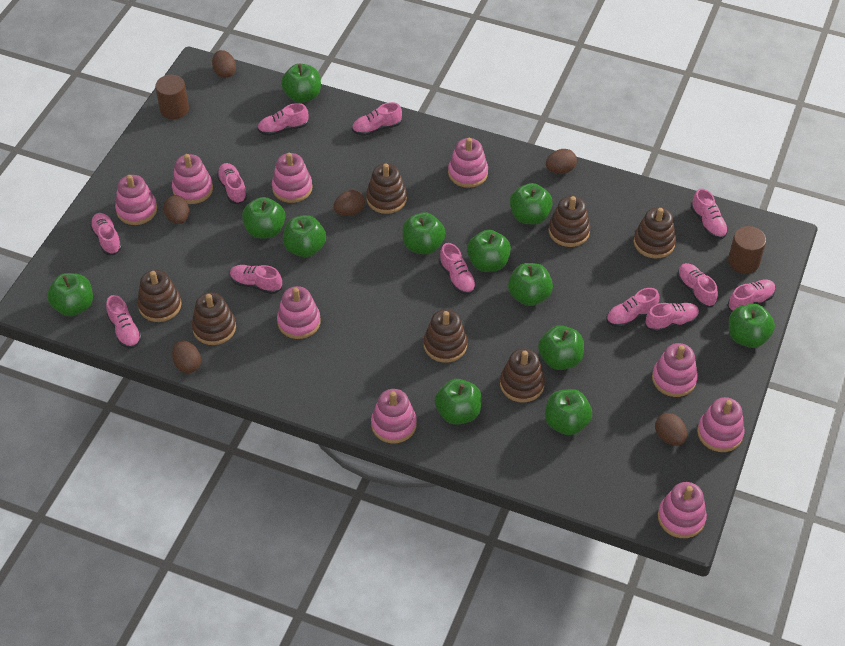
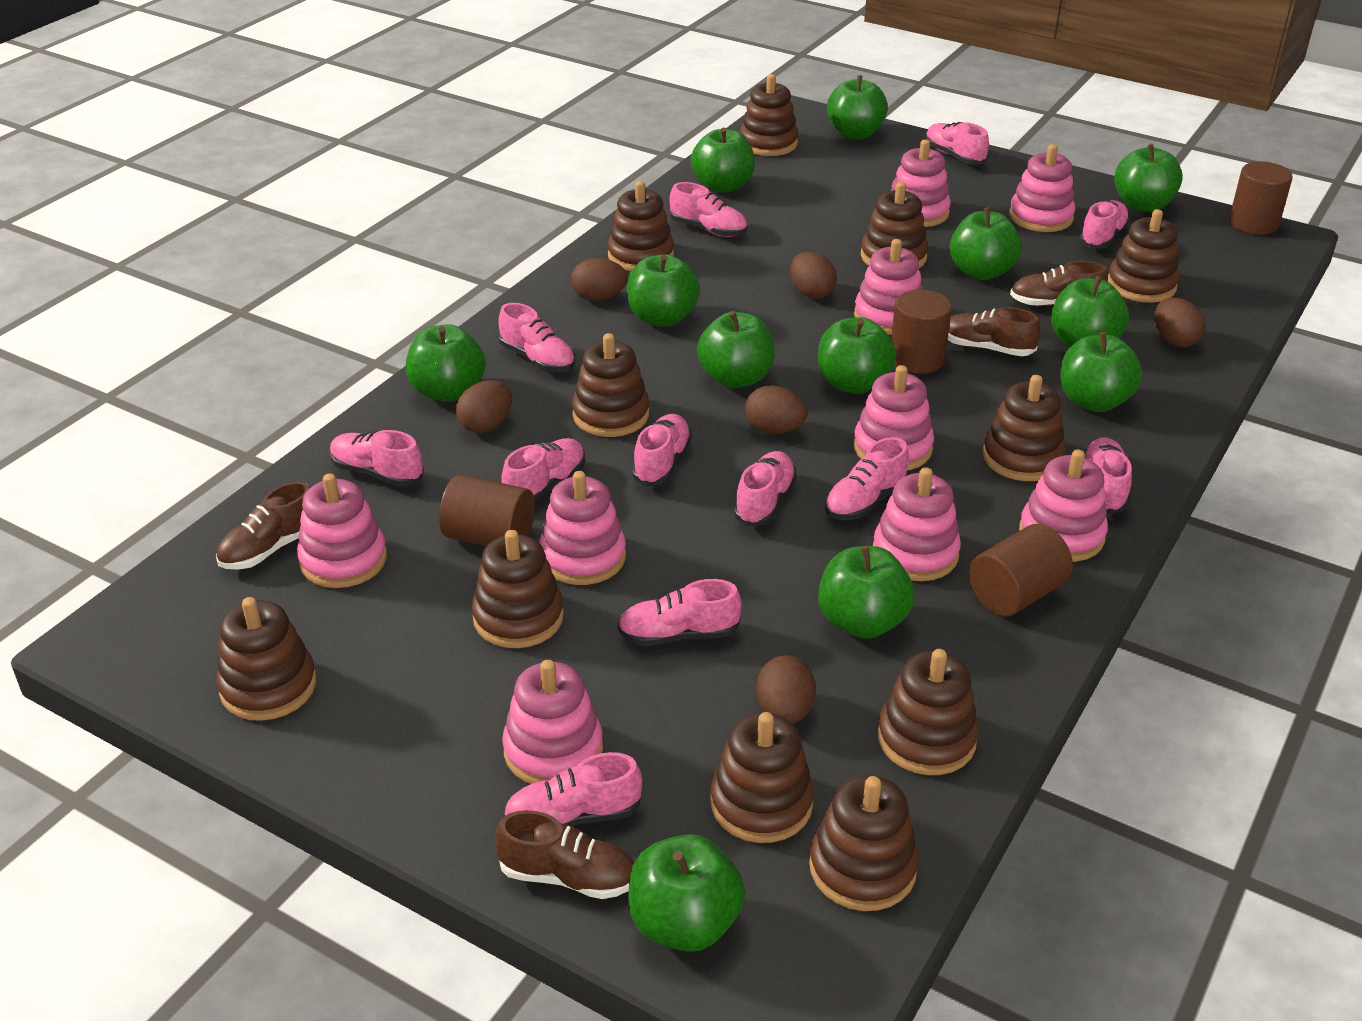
brown cylinder: 2 -> 4
brown shoe: 0 -> 4
brown stacking toy: 7 -> 11

